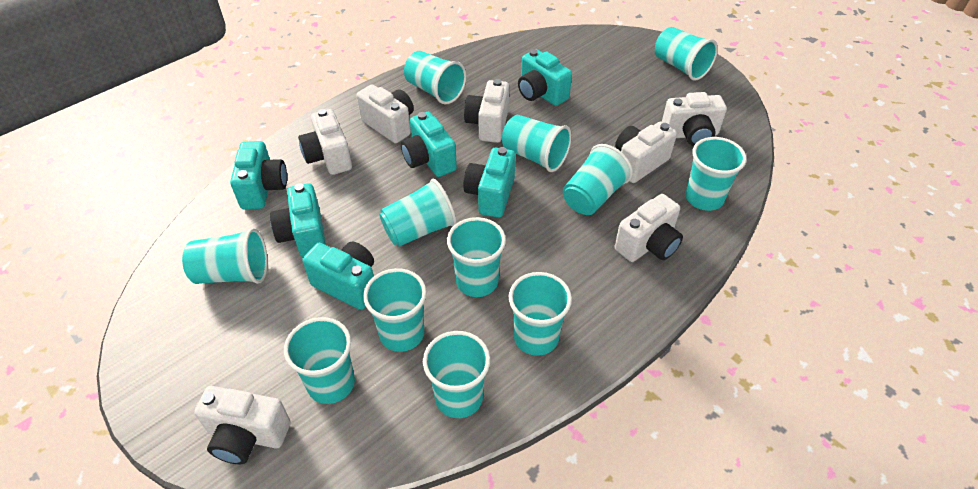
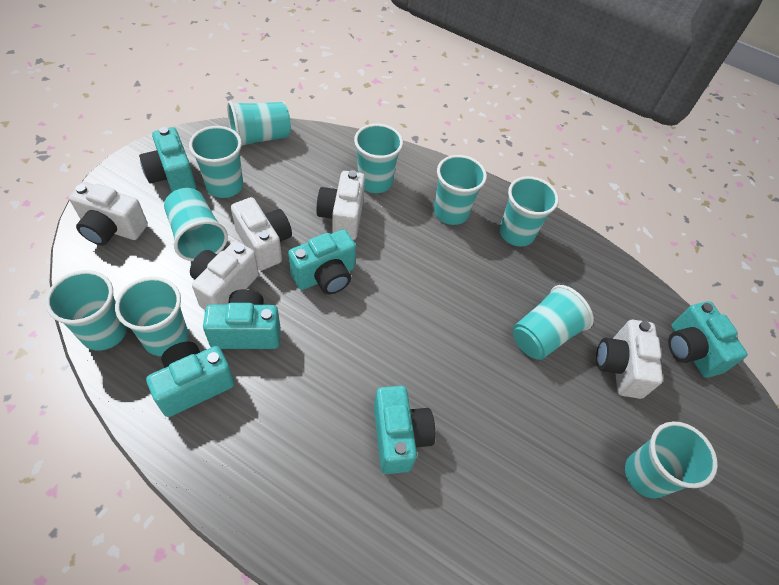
turquoise cup: 12 -> 10
white camera: 7 -> 5

